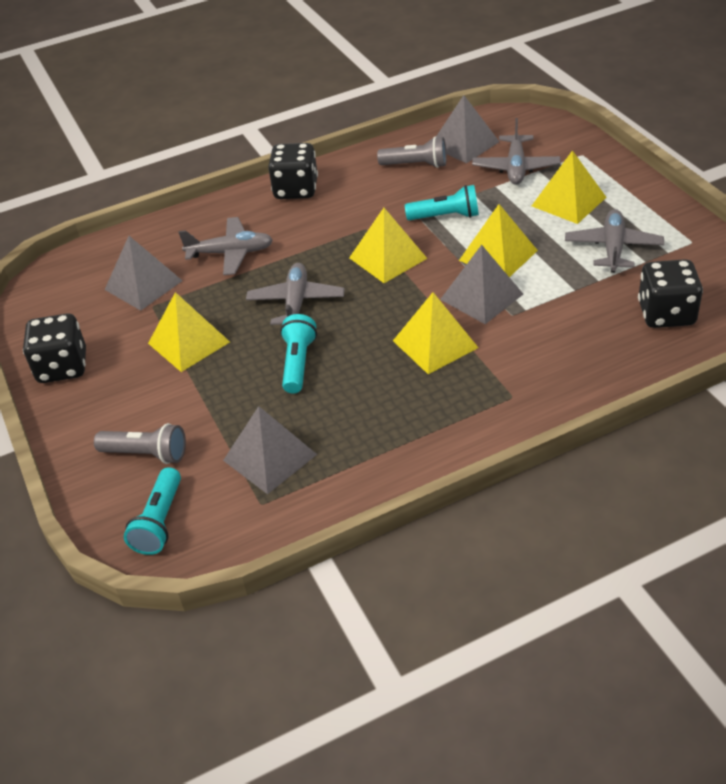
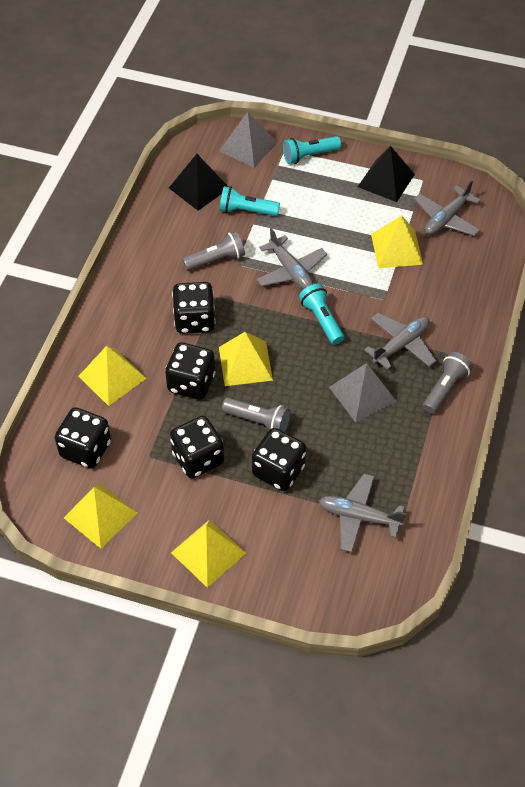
black dice: 3 -> 5
black pyramid: 0 -> 2
grey flashlight: 2 -> 3
grey pyramid: 4 -> 2

